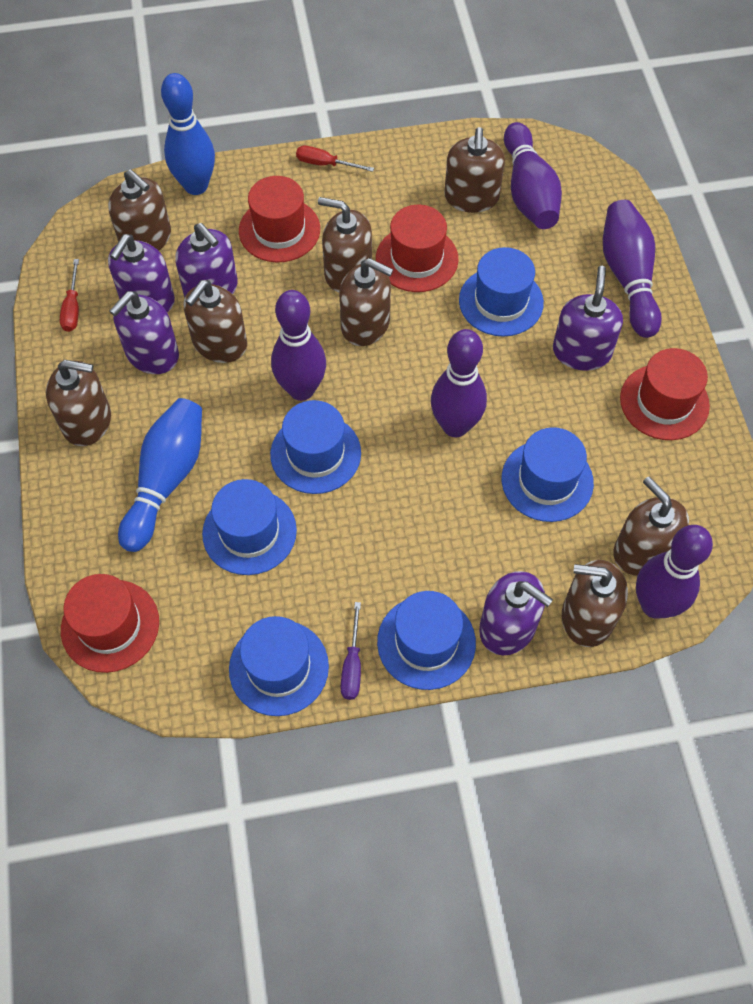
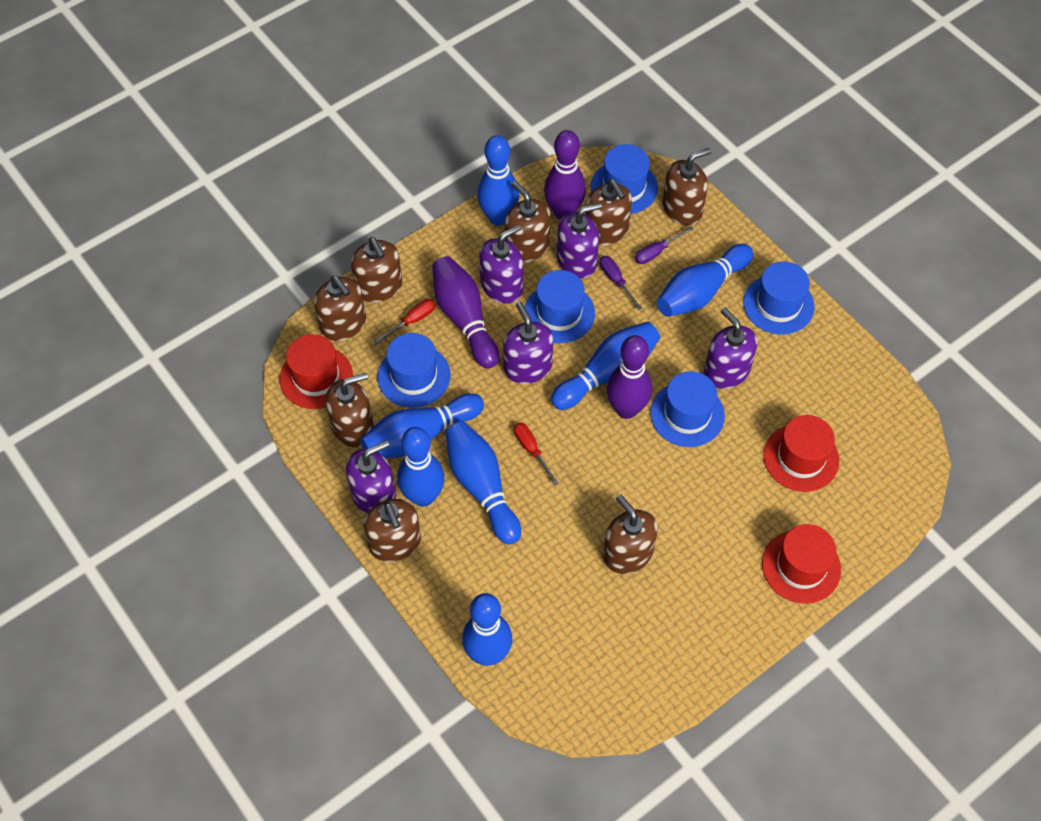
blue bowling pin: 2 -> 7
blue hat: 6 -> 5
purple bowling pin: 5 -> 3
purple screwdriver: 1 -> 2
red hat: 4 -> 3

